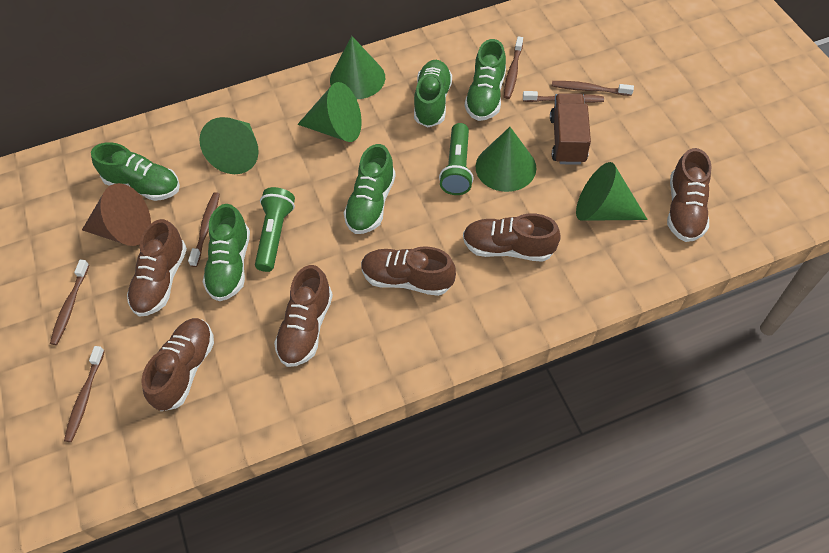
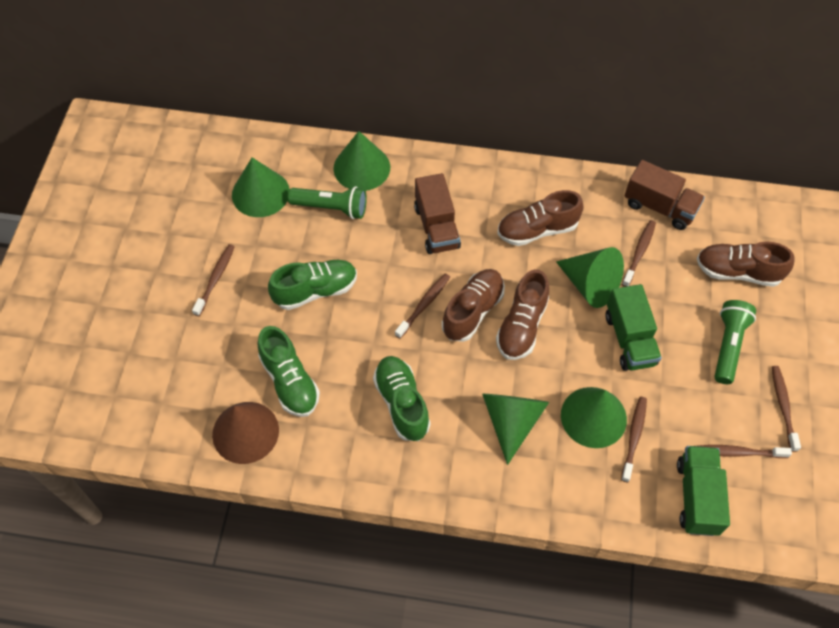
brown shoe: 6 -> 4
brown truck: 1 -> 2
green shoe: 5 -> 3
green truck: 0 -> 2

